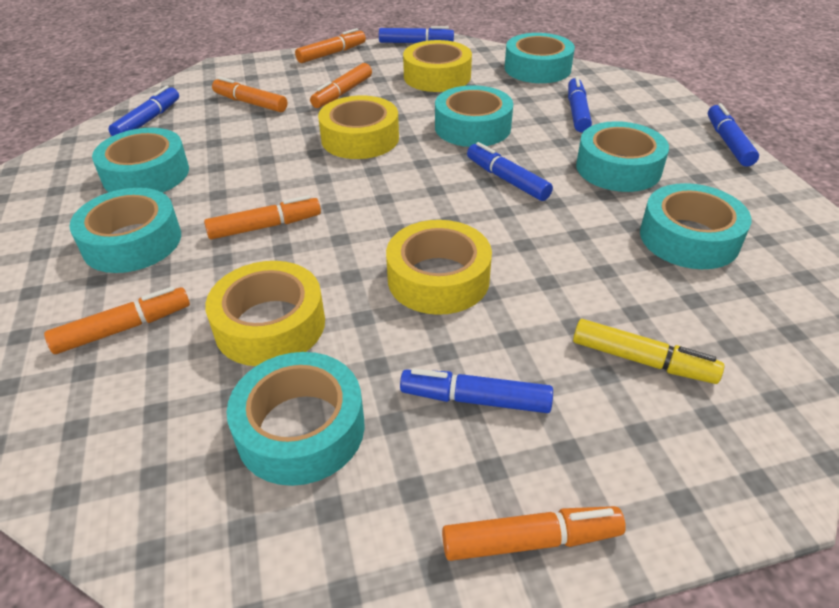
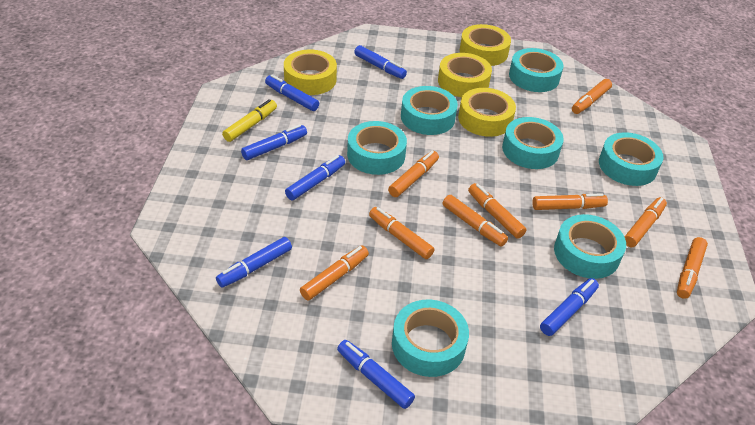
blue marker: 6 -> 7
orange marker: 6 -> 9

